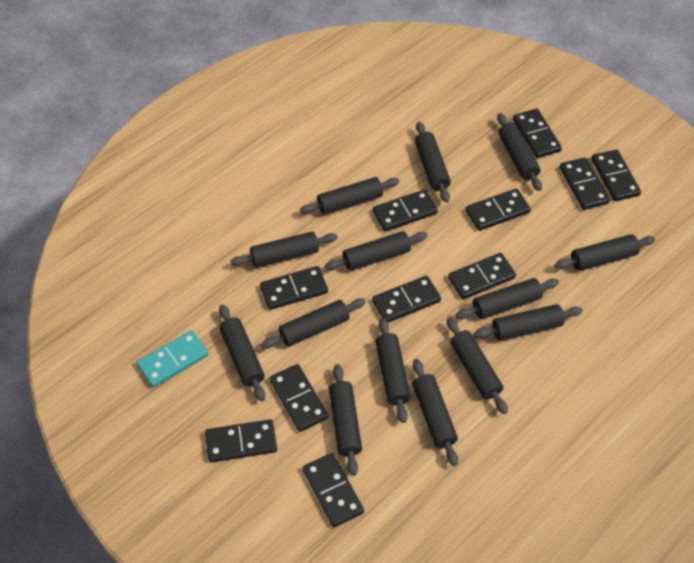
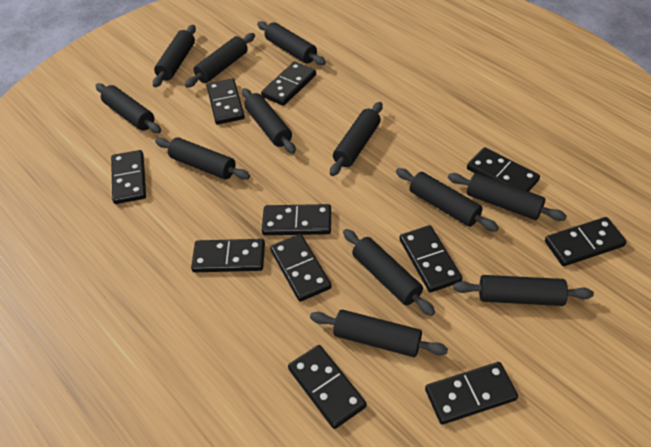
black rolling pin: 14 -> 12
turquoise domino: 1 -> 0

